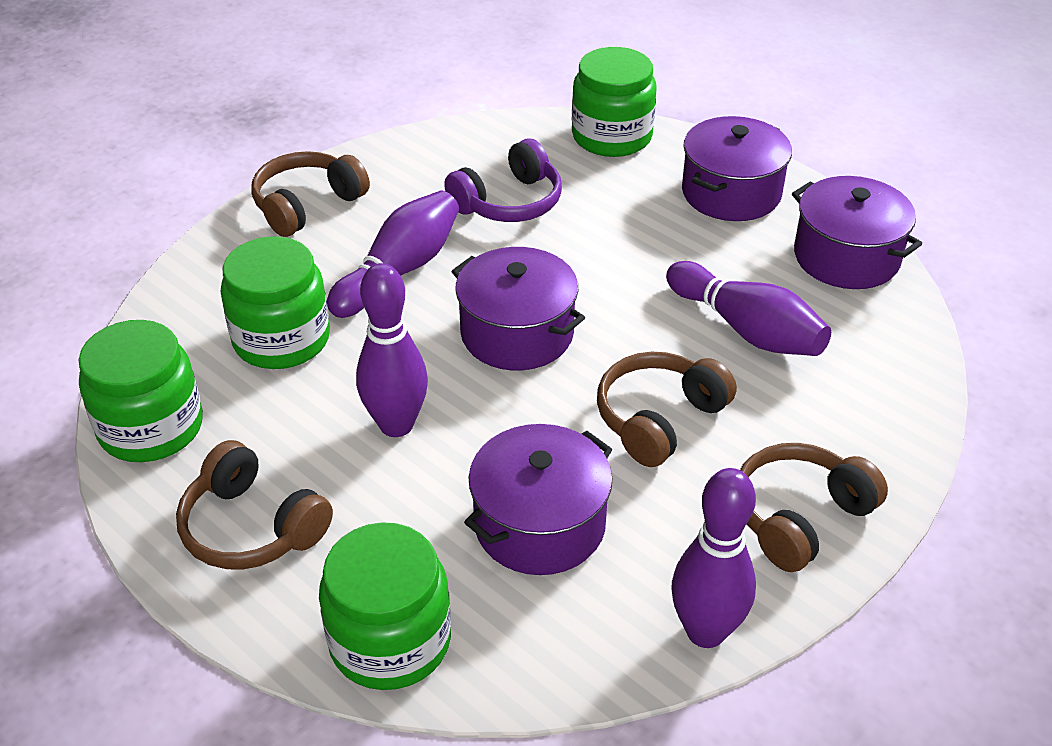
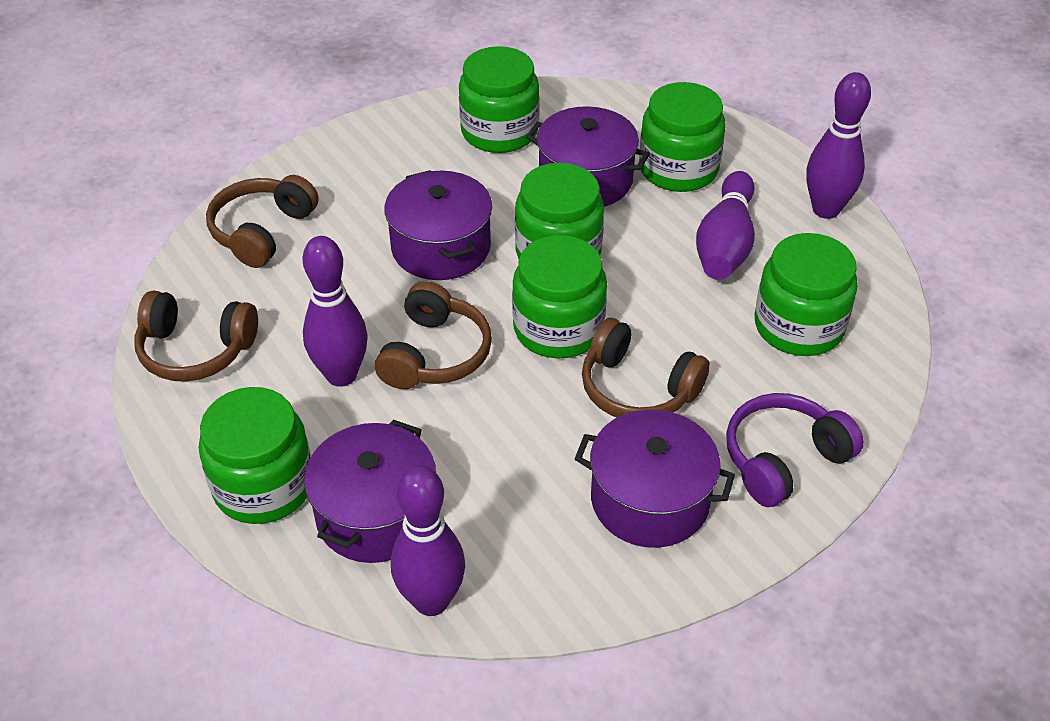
green jar: 4 -> 6

